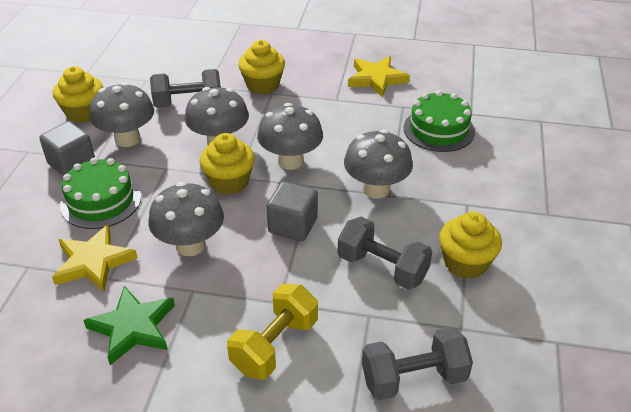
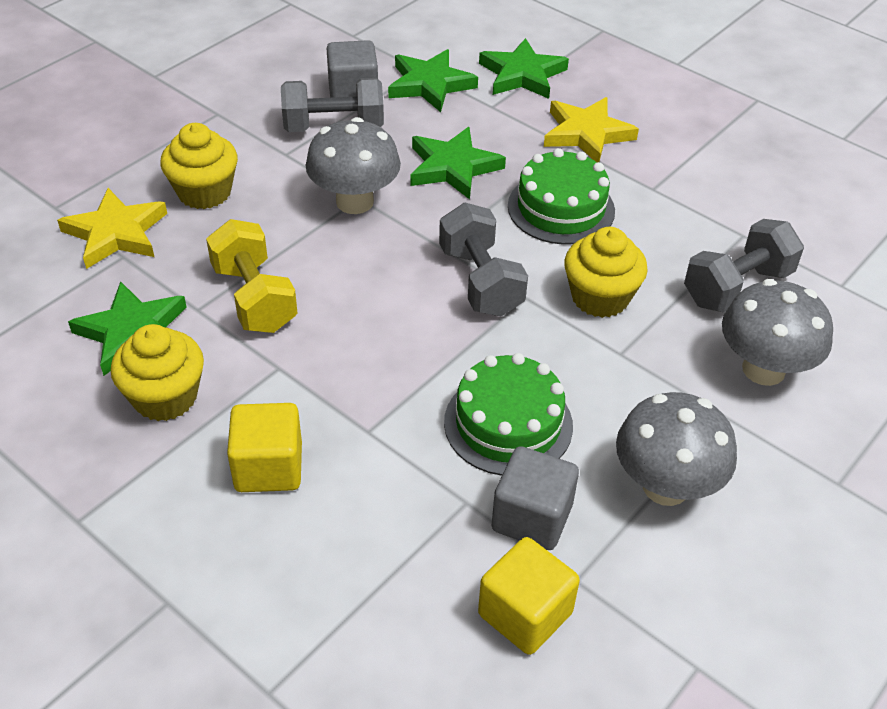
green star: 1 -> 4
grey mushroom: 5 -> 3
yellow cube: 0 -> 2
yellow cupcake: 4 -> 3

